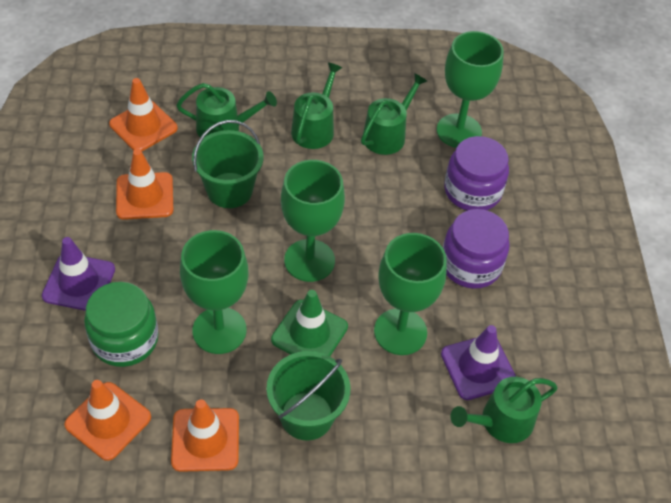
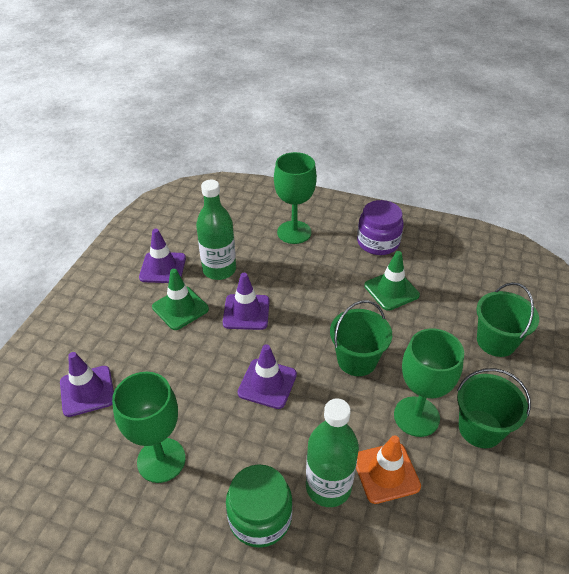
green bottle: 0 -> 2
green bucket: 2 -> 3
green goblet: 4 -> 3
green traffic cone: 1 -> 2
green watering can: 4 -> 0
orange traffic cone: 4 -> 1
purple jar: 2 -> 1
purple traffic cone: 2 -> 4

